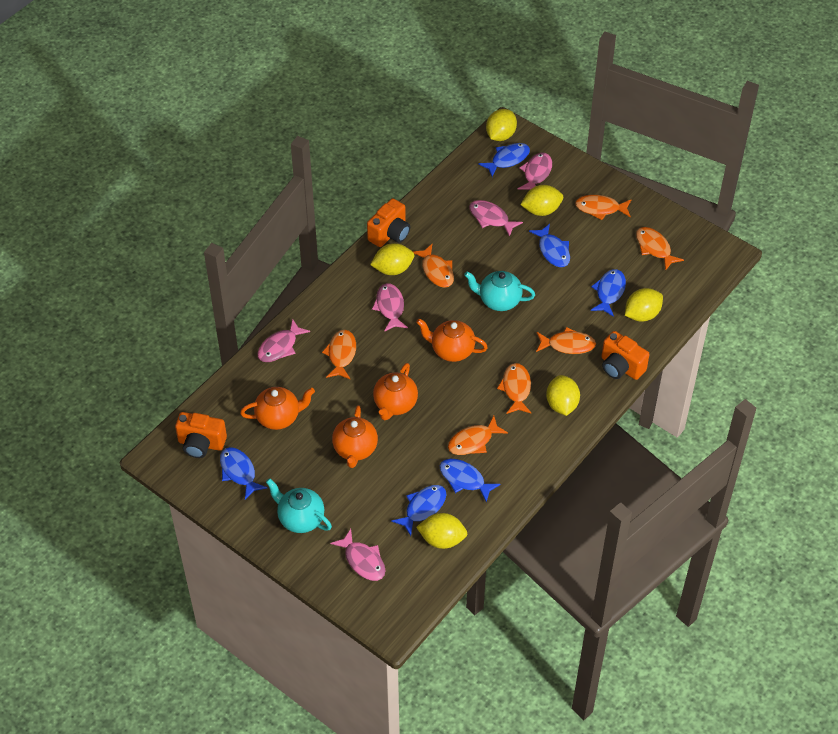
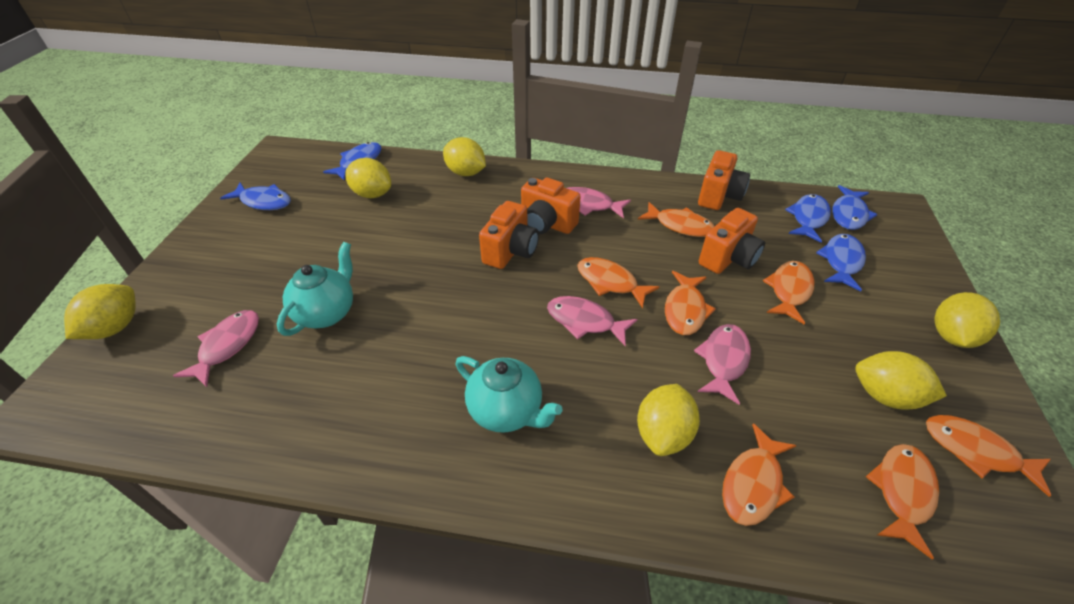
blue fish: 6 -> 5
orange camera: 3 -> 4
orange teapot: 4 -> 0
pink fish: 5 -> 4

